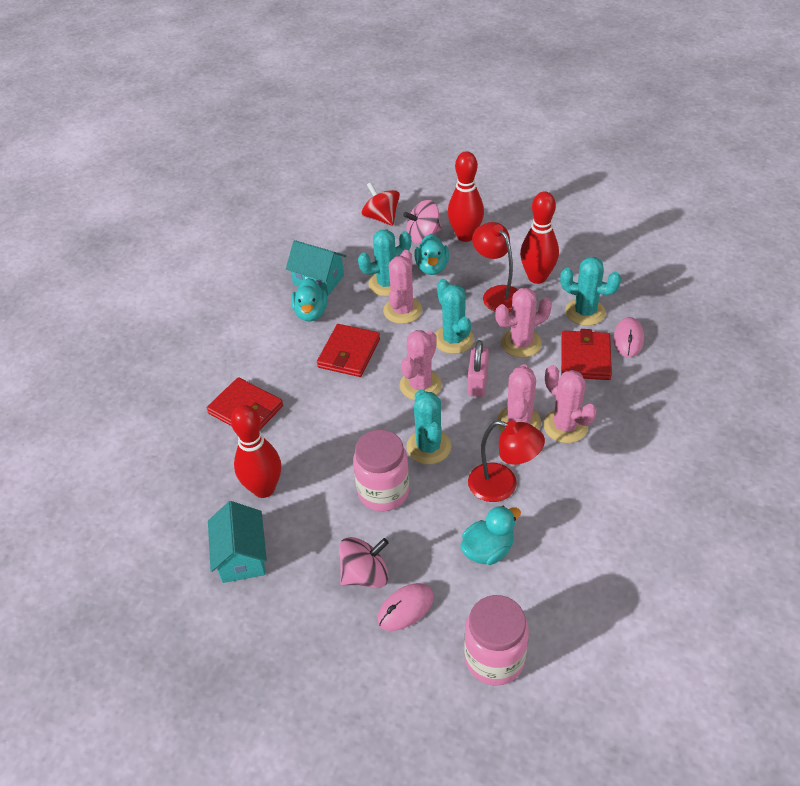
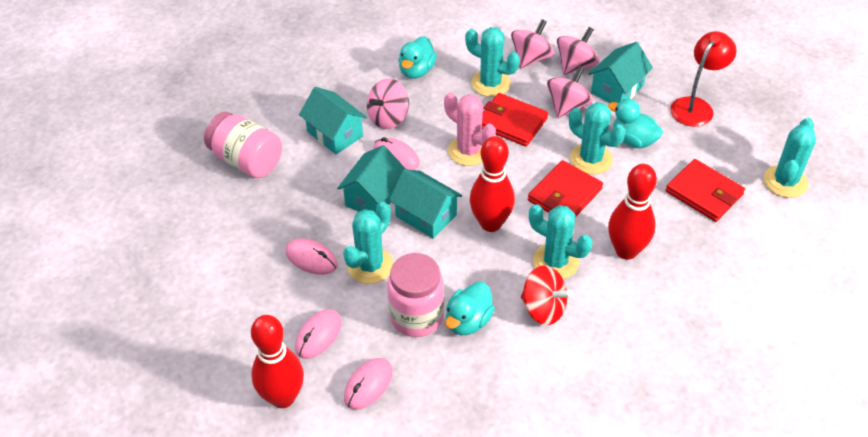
pink cactus: 5 -> 1
pink mouse: 2 -> 4
pink padlock: 1 -> 0
pink spinning top: 2 -> 4
red lamp: 2 -> 1
turquoise cactus: 4 -> 5
turquoise house: 2 -> 4

